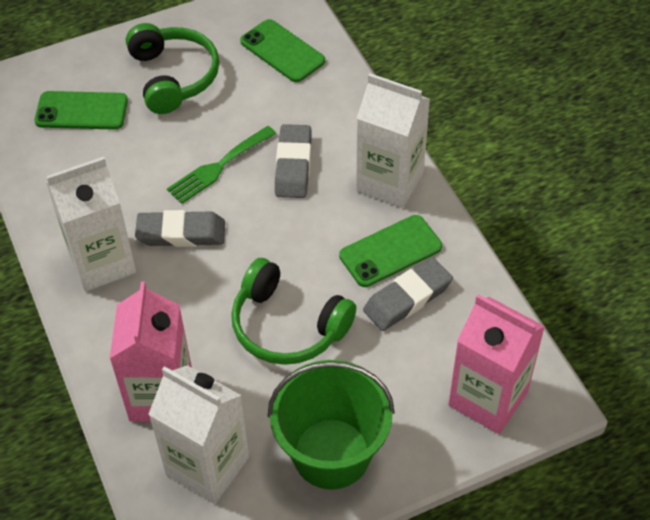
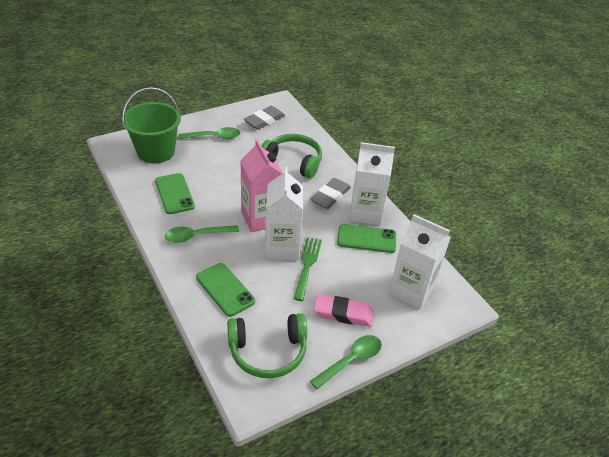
green spoon: 0 -> 3
grey eraser: 3 -> 2
pink carton: 2 -> 1
pink eraser: 0 -> 1

